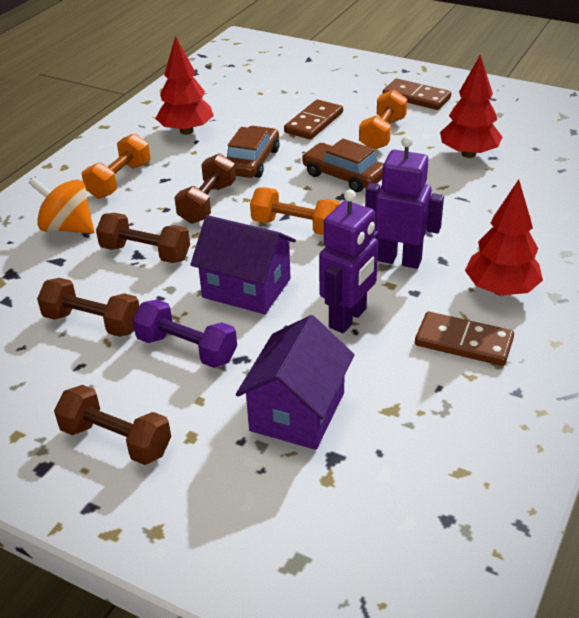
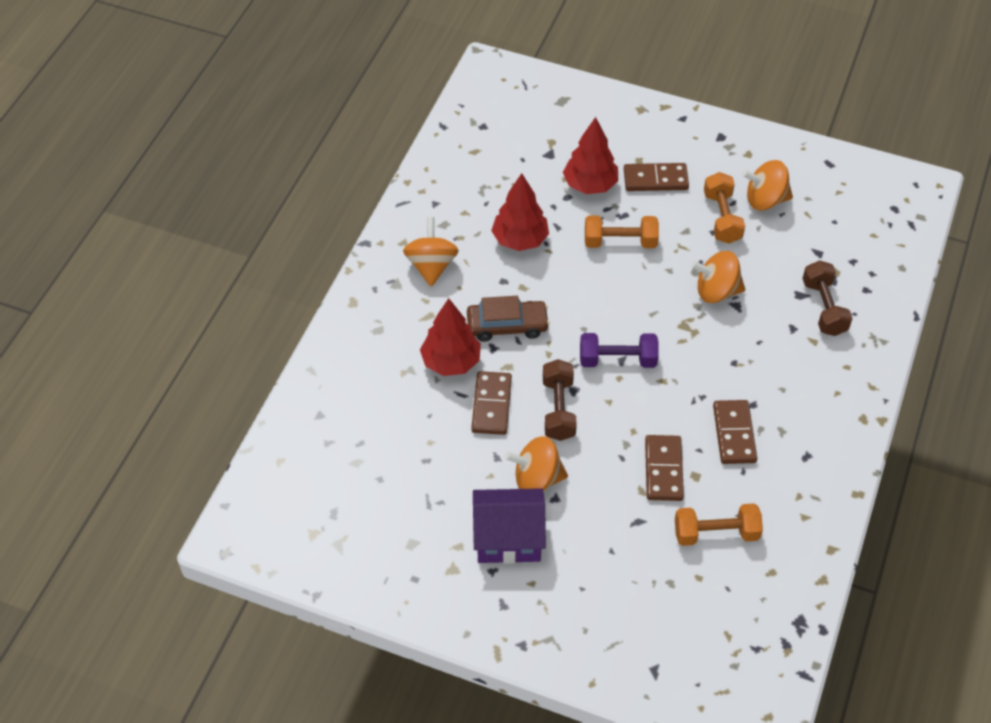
brown car: 2 -> 1
brown domino: 3 -> 4
brown dumbbell: 4 -> 2
orange spinning top: 1 -> 4
purple house: 2 -> 1
purple robot: 2 -> 0

